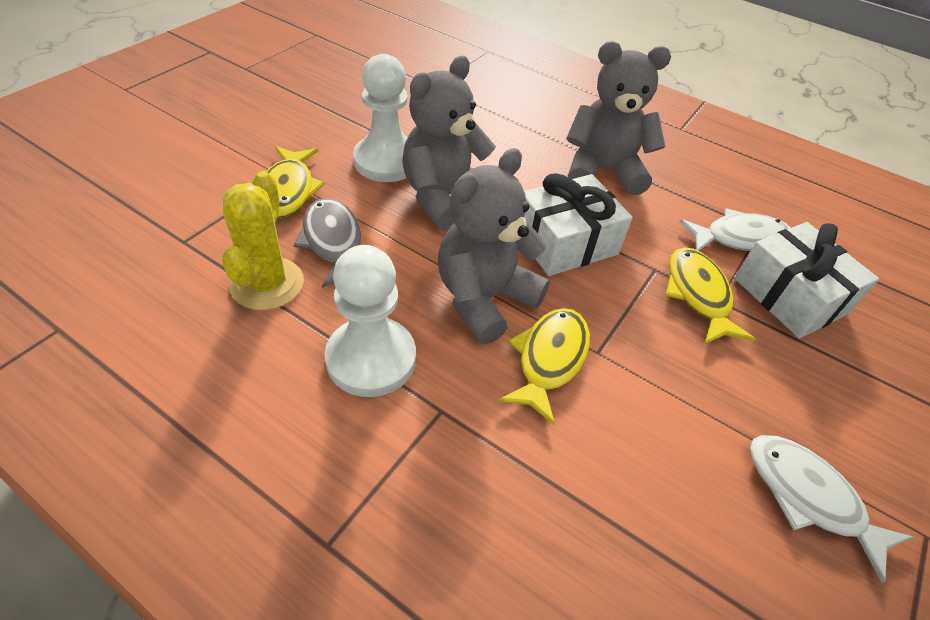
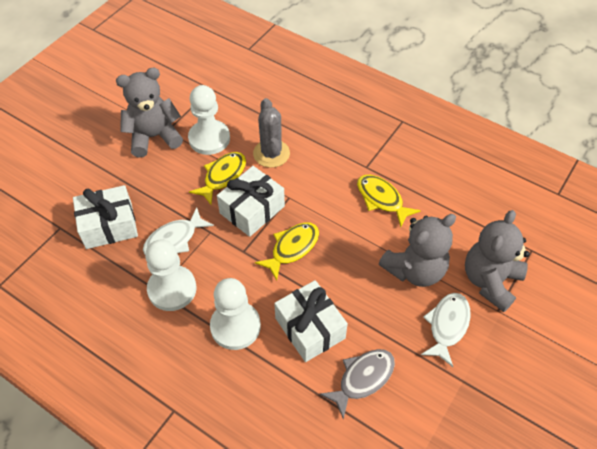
grey cactus: 0 -> 1
white gift: 2 -> 3
white pawn: 2 -> 3
yellow cactus: 1 -> 0

